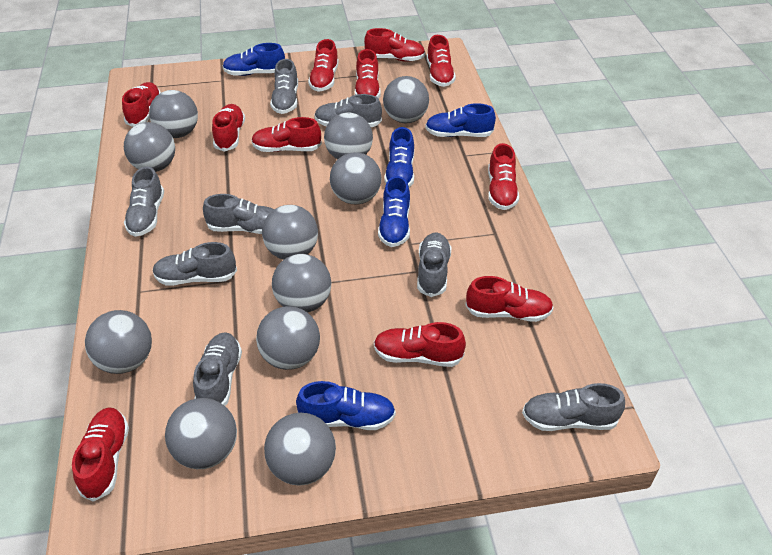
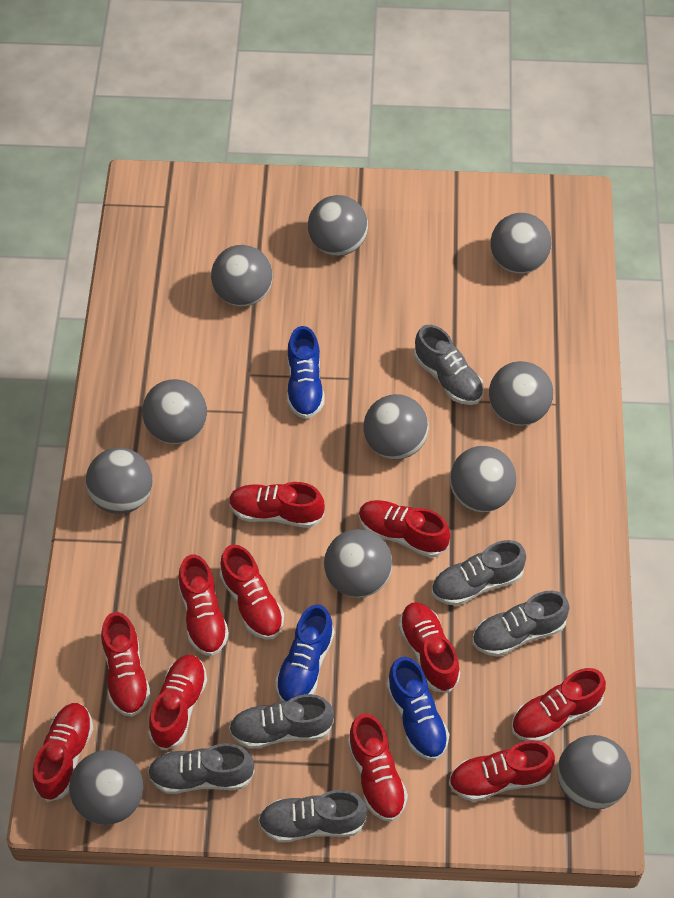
blue shoe: 5 -> 3
grey shoe: 8 -> 6

